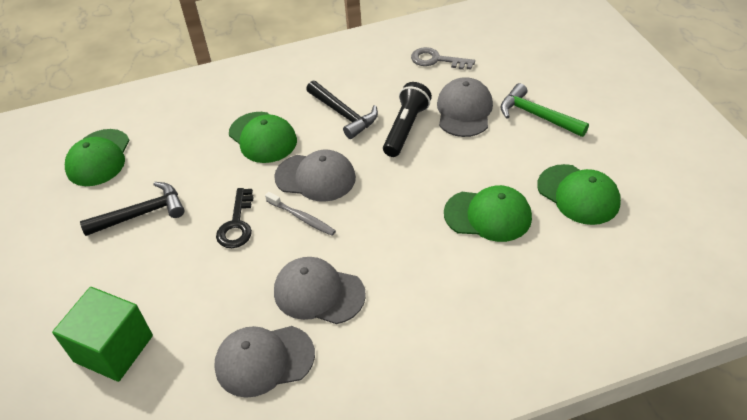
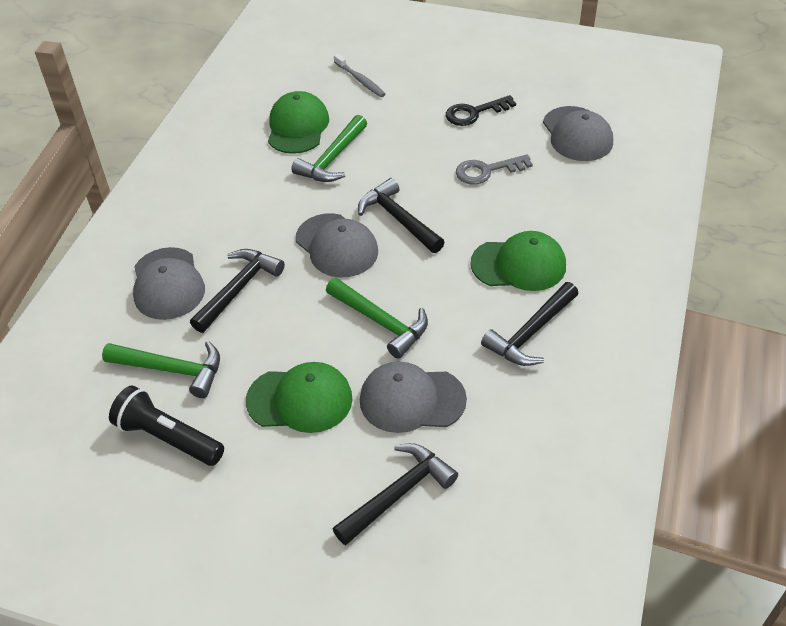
black hammer: 2 -> 4
green cap: 4 -> 3
green cube: 1 -> 0
green hammer: 1 -> 3

